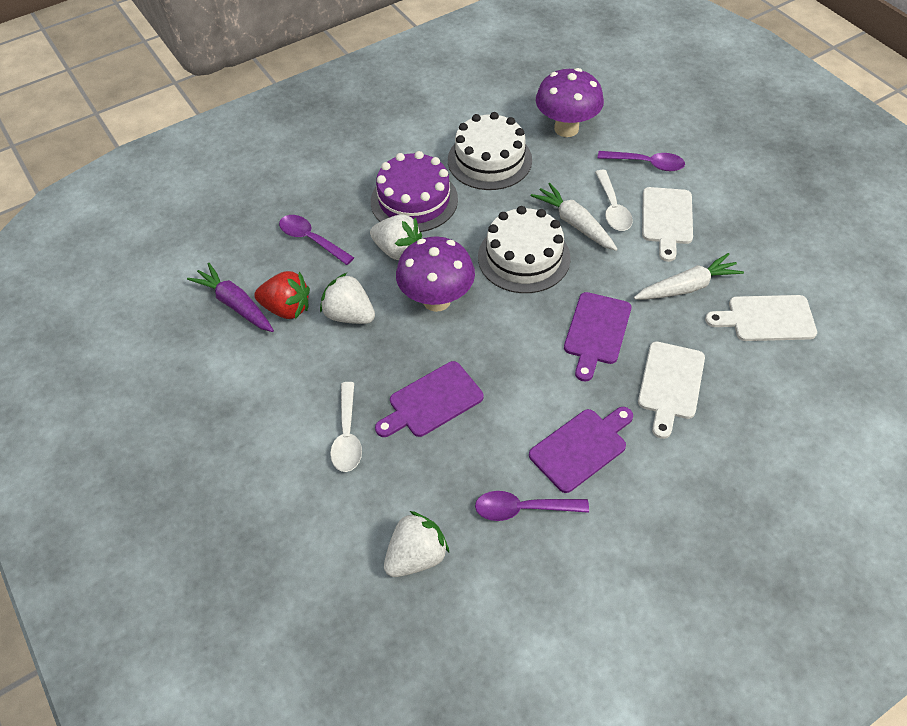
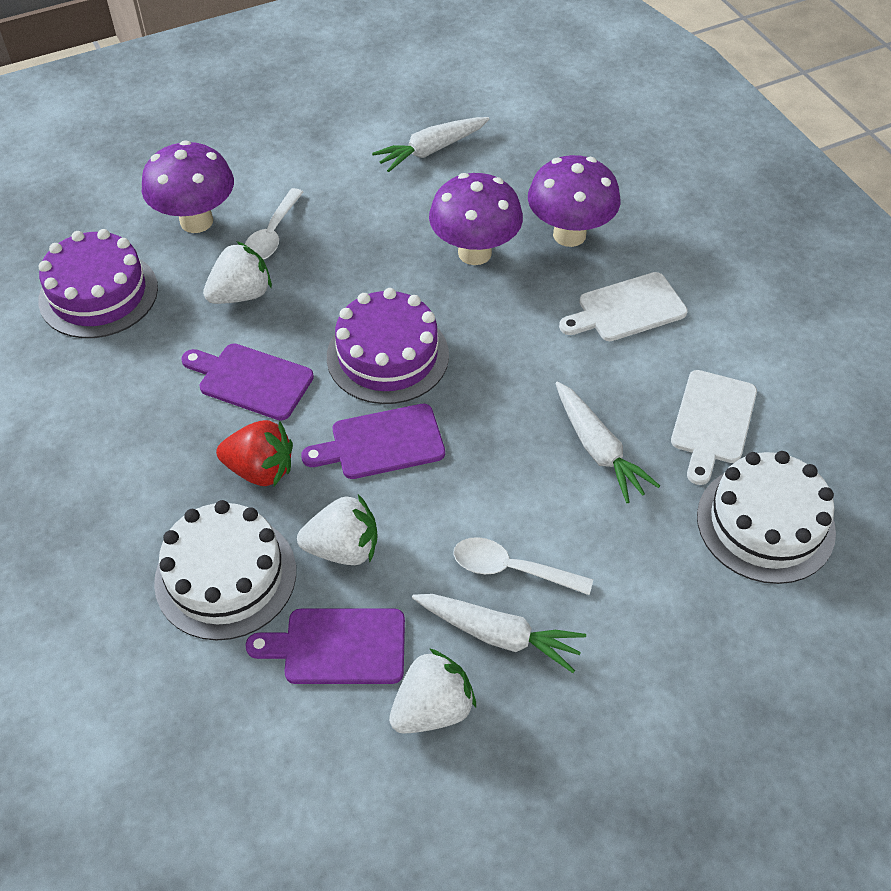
purple cake: 1 -> 2
purple carrot: 1 -> 0
purple mushroom: 2 -> 3
purple spoon: 3 -> 0
white carrot: 2 -> 3
white cutting board: 3 -> 2

